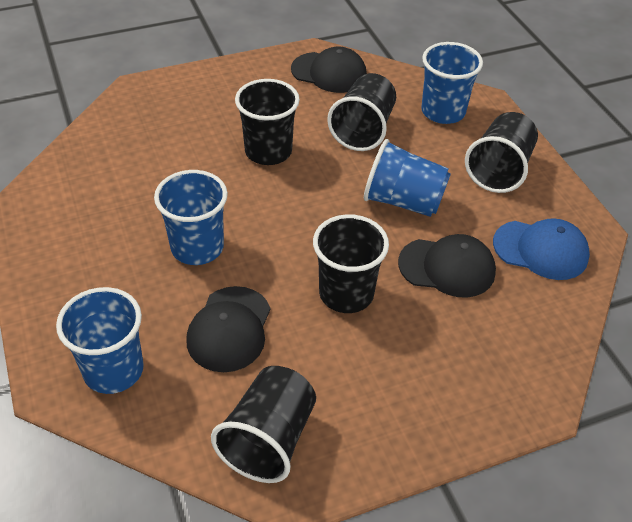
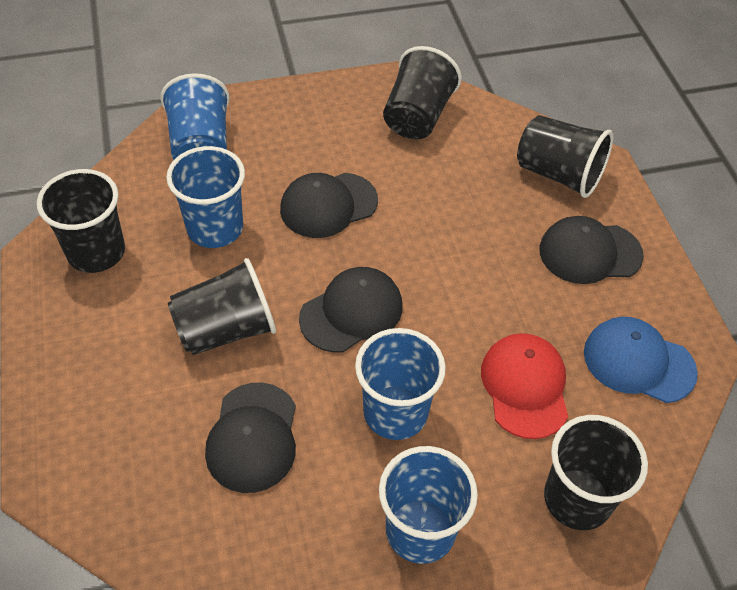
black cap: 3 -> 4
red cap: 0 -> 1

